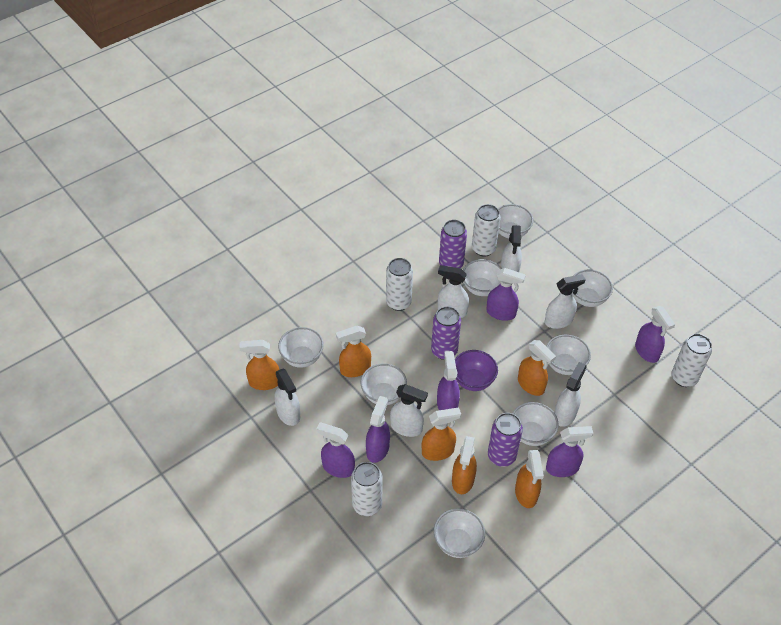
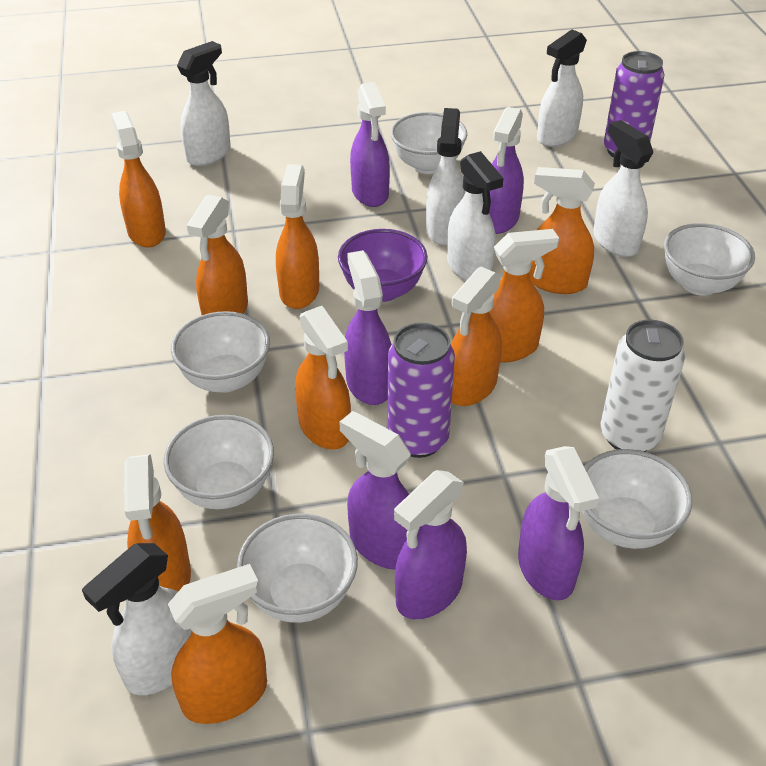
orange spray bottle: 6 -> 9
purple can: 3 -> 2
white bowl: 8 -> 6
white can: 4 -> 1

